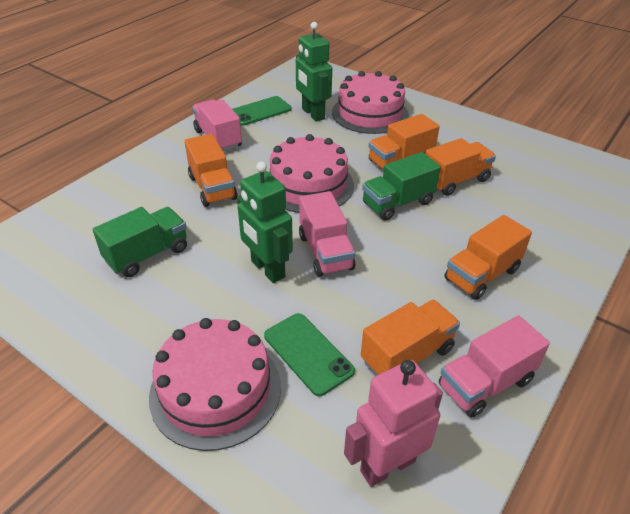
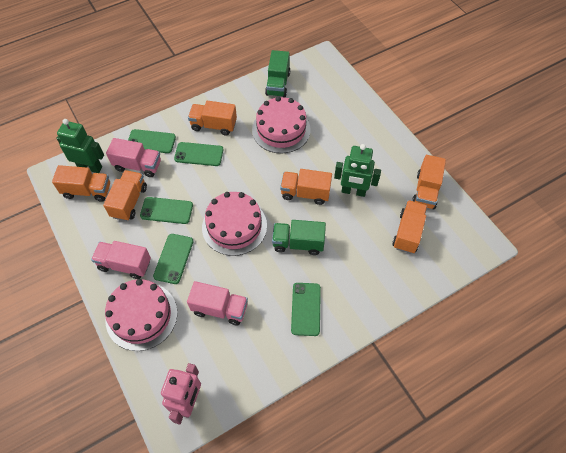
green phone: 2 -> 5
orange truck: 5 -> 6

